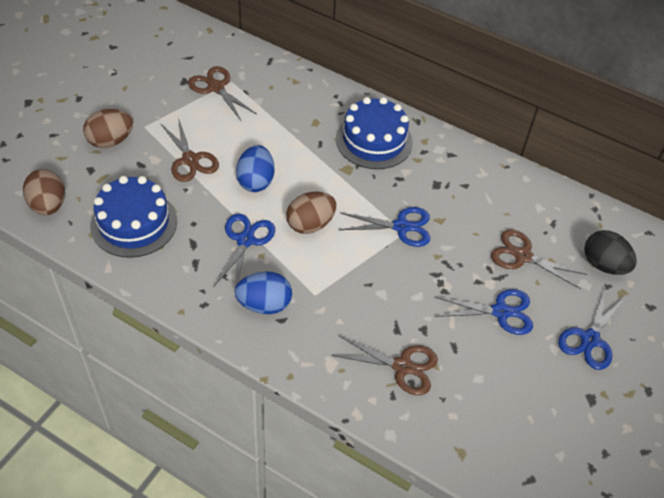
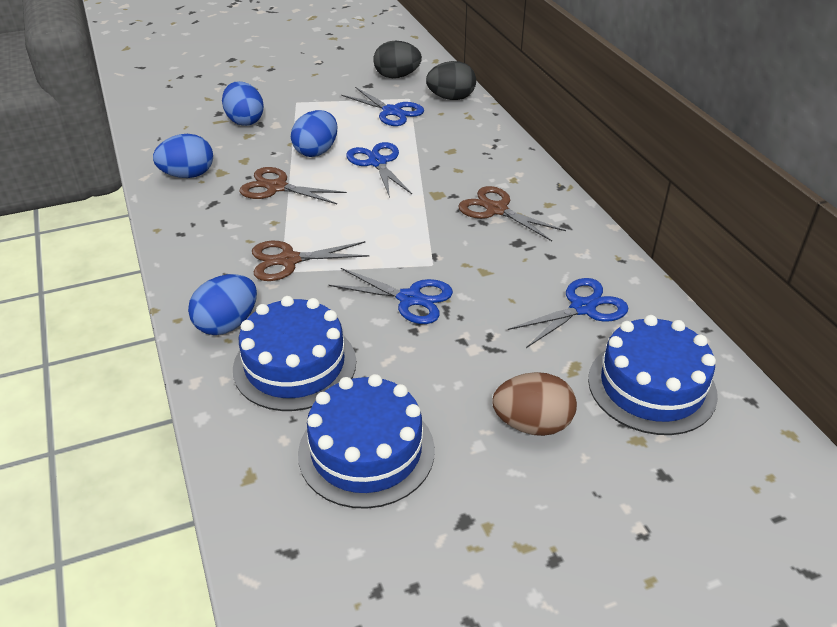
black egg: 1 -> 2
blue cake: 2 -> 3
blue egg: 2 -> 4
brown egg: 3 -> 1
brown scissors: 4 -> 3

